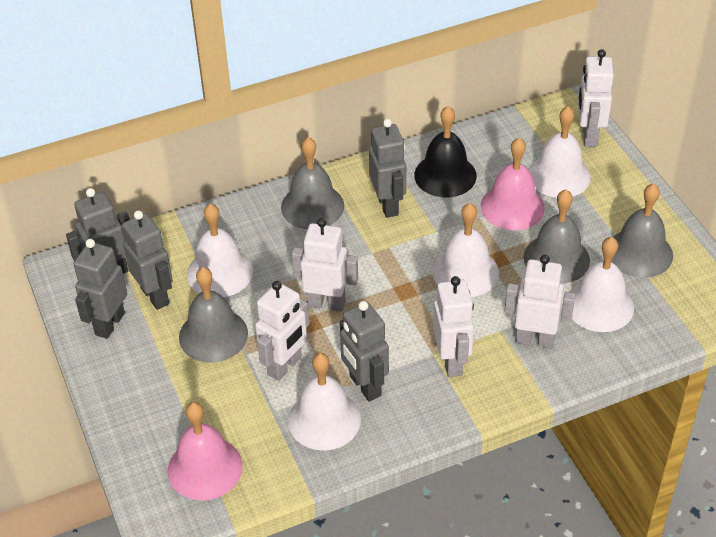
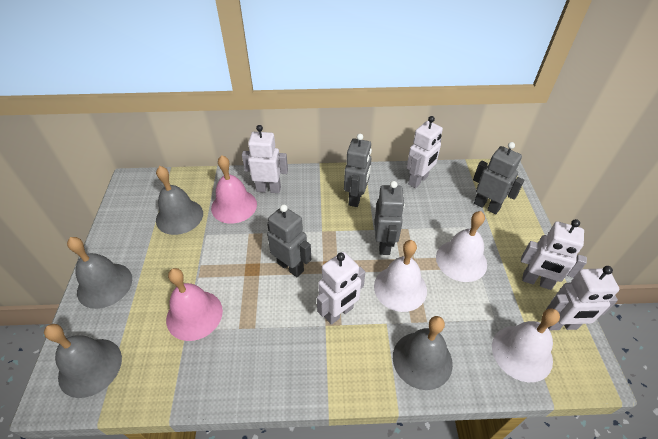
black bell: 1 -> 0
grey robot: 5 -> 4
white bell: 5 -> 3

